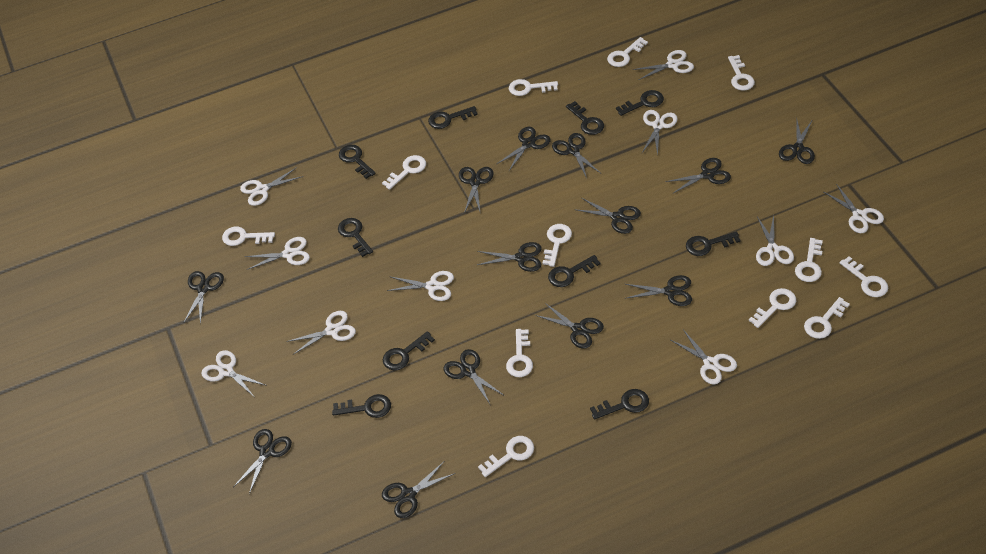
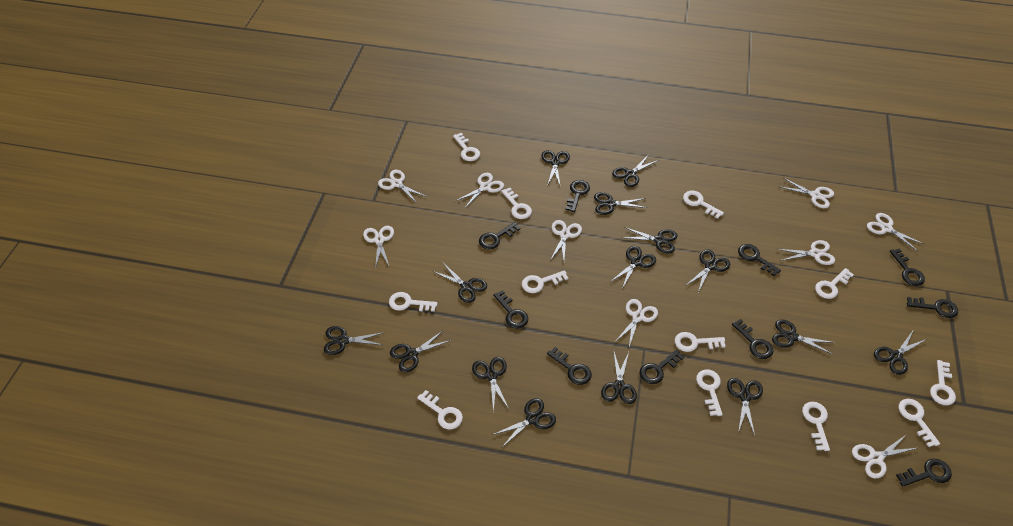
black scissors: 13 -> 15
white scissors: 10 -> 9

